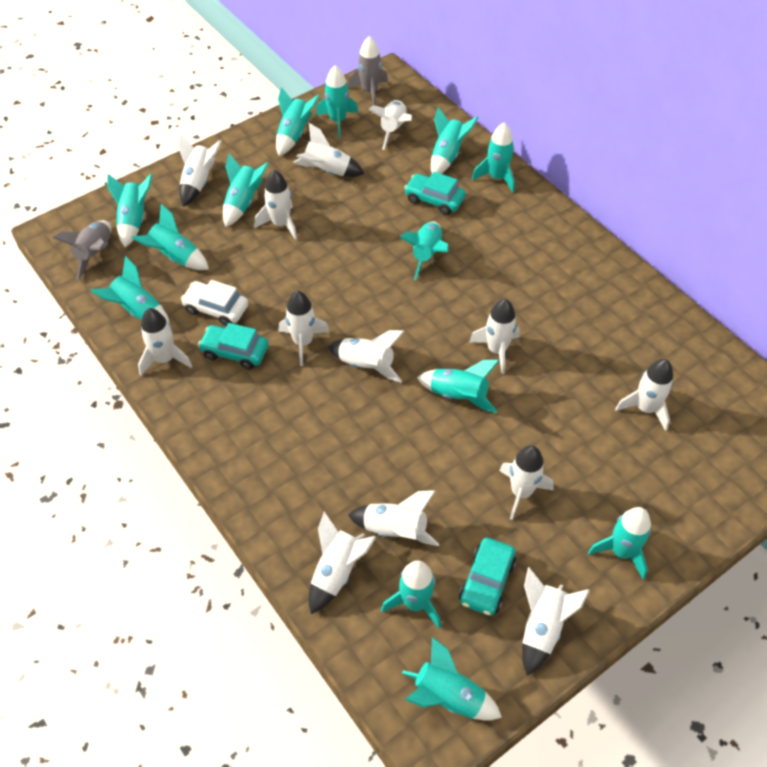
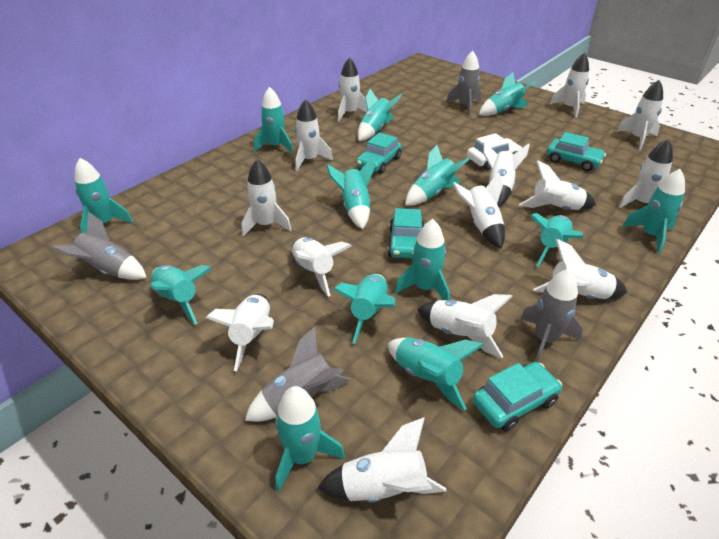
grey rocket: 2 -> 4
turquoise car: 3 -> 4
white rocket: 13 -> 14

